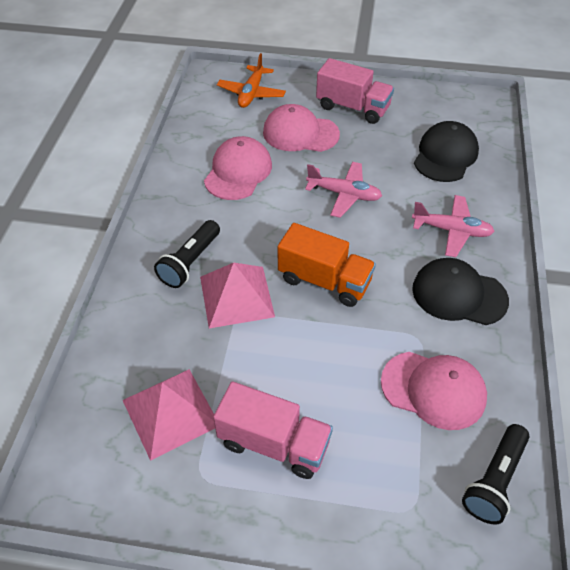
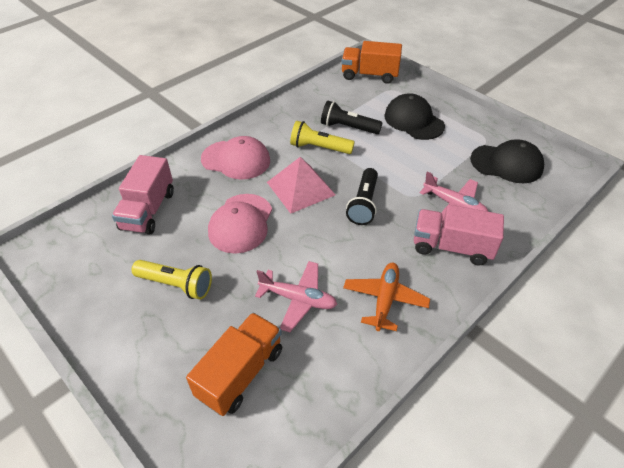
orange truck: 1 -> 2
pink cap: 3 -> 2
pink pyramid: 2 -> 1
yellow flashlight: 0 -> 2

